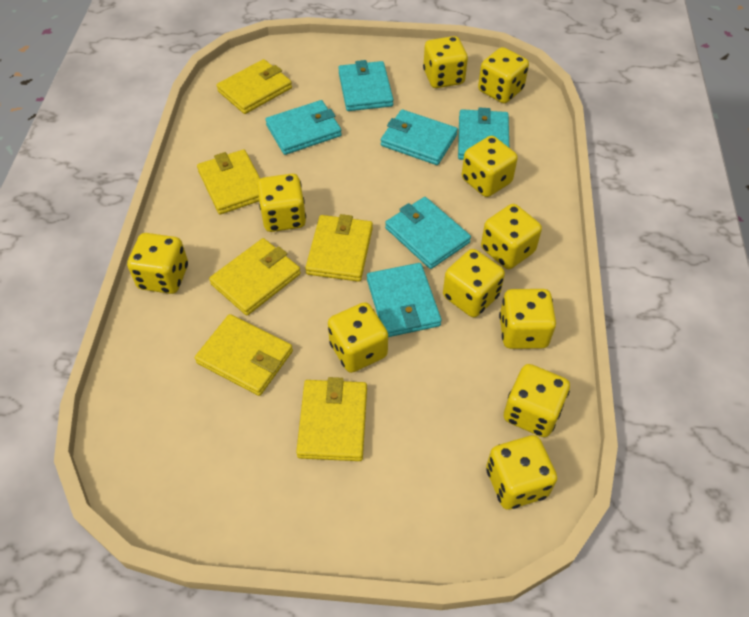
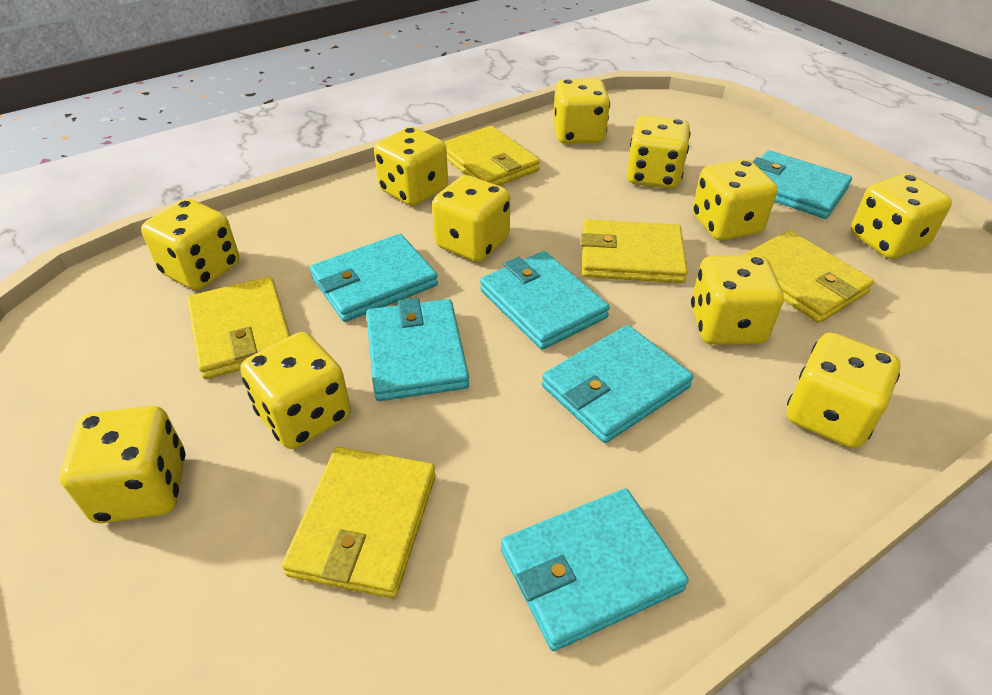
yellow wallet: 6 -> 5

